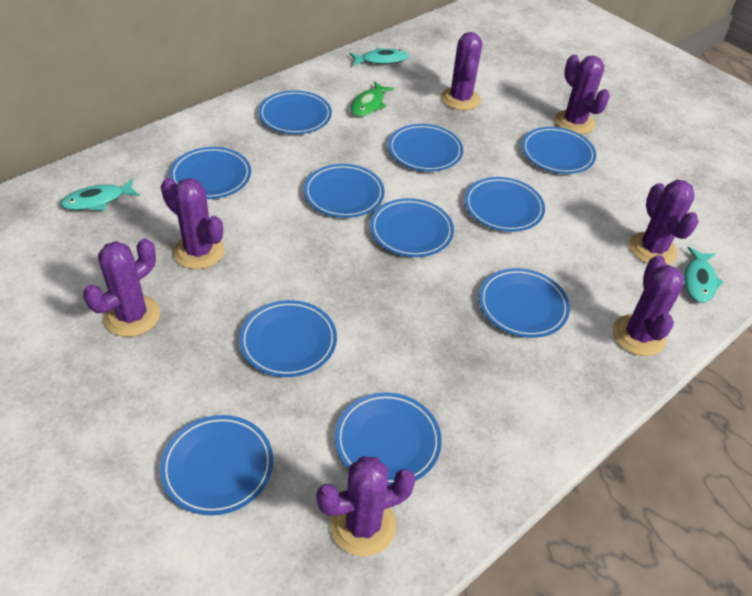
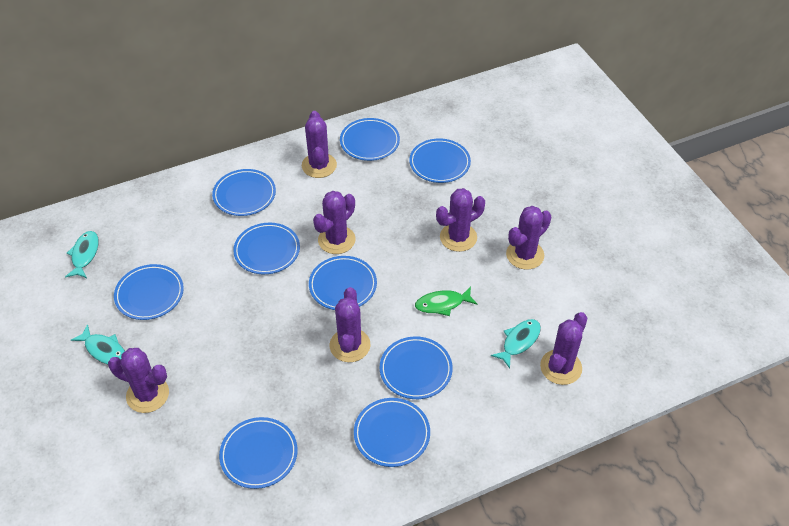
blue plate: 11 -> 9

